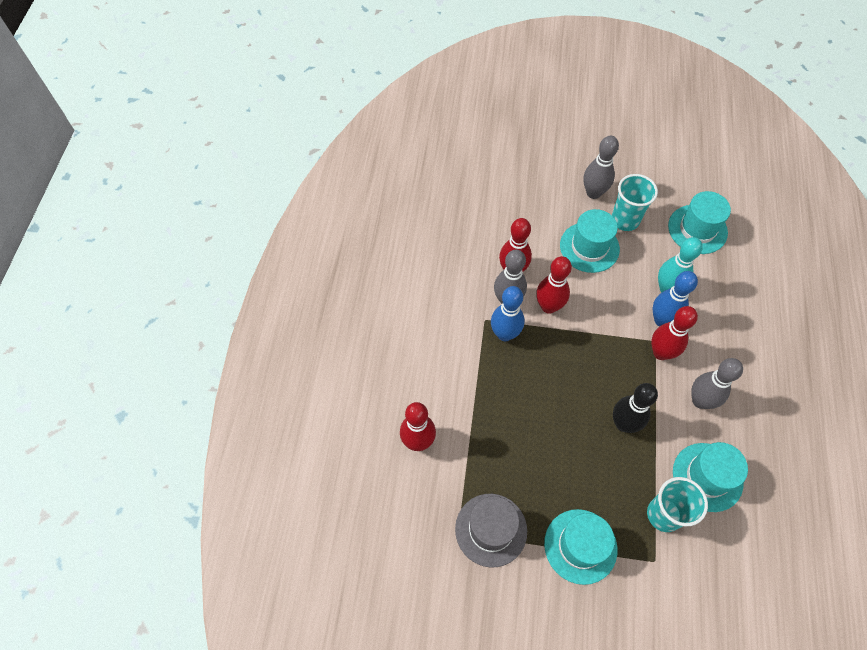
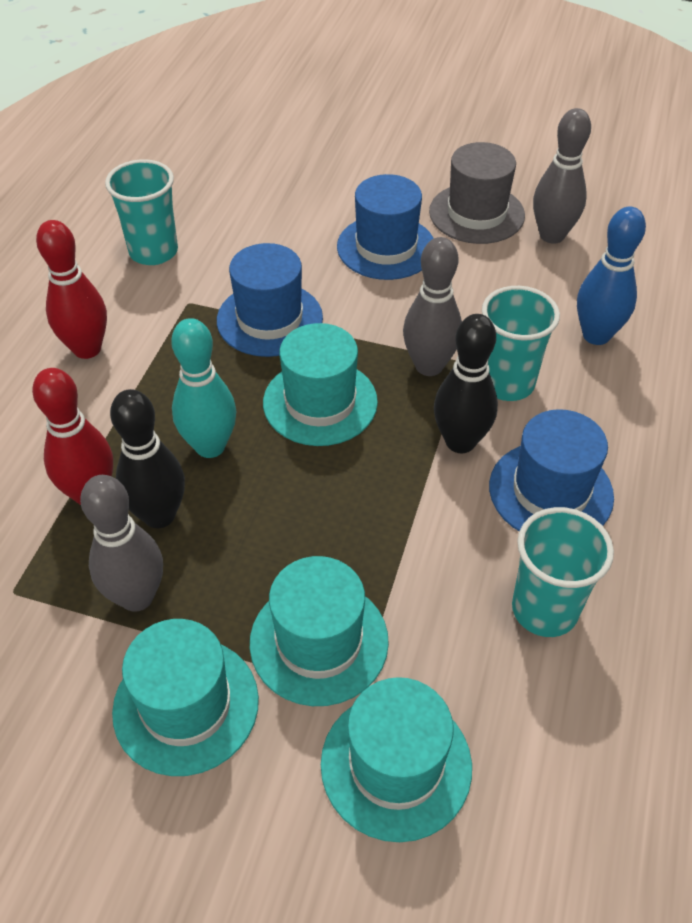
black bowling pin: 1 -> 2
blue bowling pin: 2 -> 1
blue hat: 0 -> 3
red bowling pin: 4 -> 2
turquoise cup: 2 -> 3

